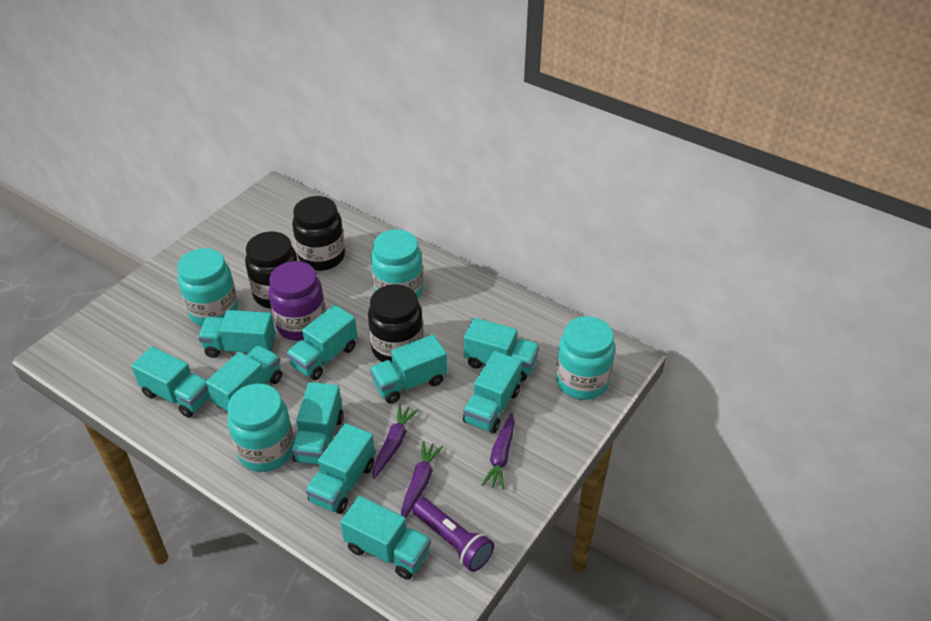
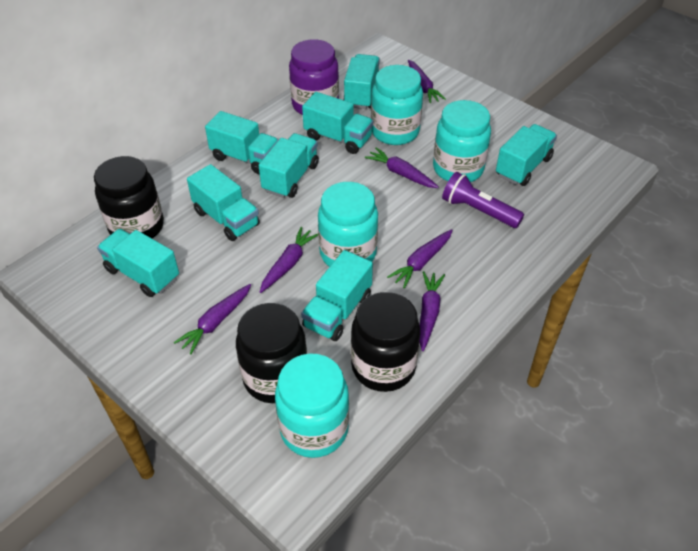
purple carrot: 3 -> 6
turquoise truck: 10 -> 8

